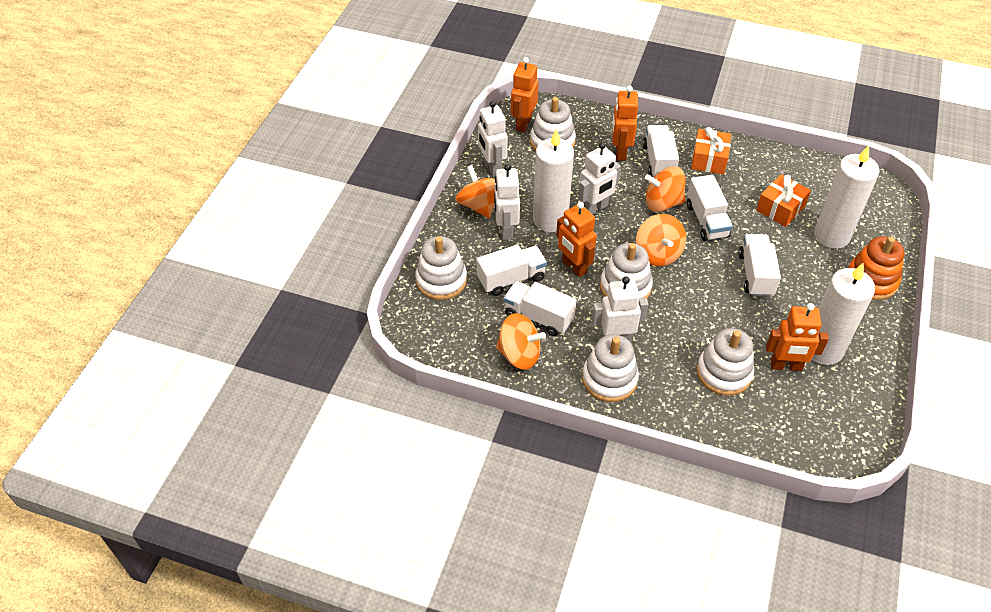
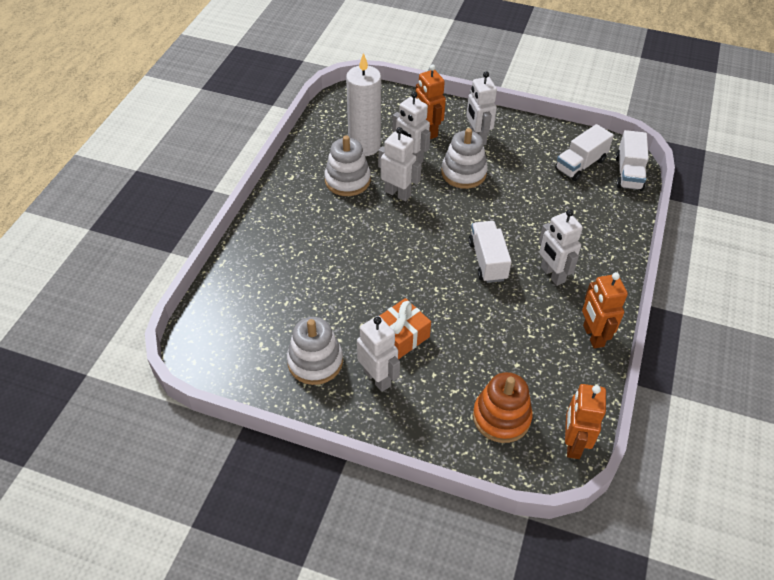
orange gift: 2 -> 1
orange robot: 4 -> 3
orange spinning top: 4 -> 0
white candle: 3 -> 1
white robot: 4 -> 5
white stacking toy: 5 -> 3
white truck: 5 -> 3

